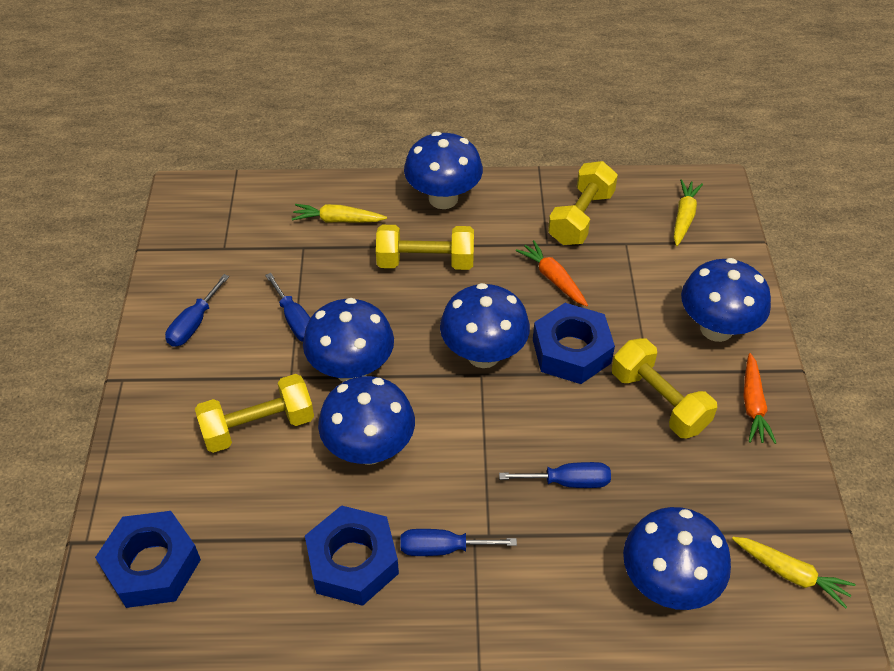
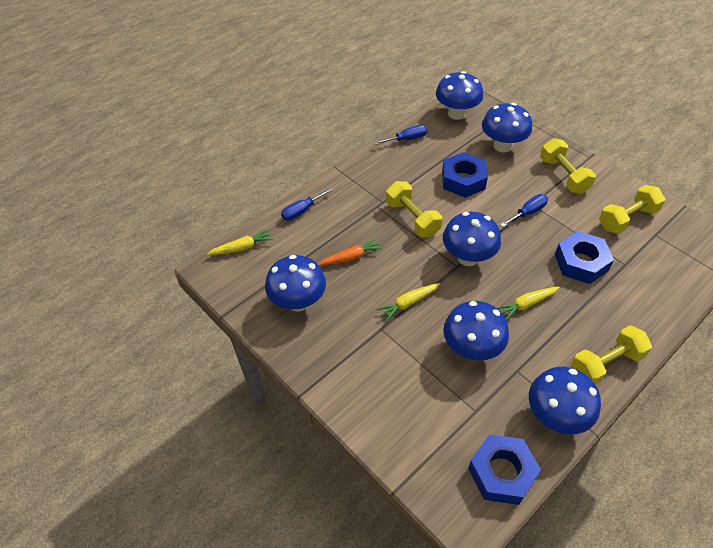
blue screwdriver: 4 -> 3
orange carrot: 2 -> 1

